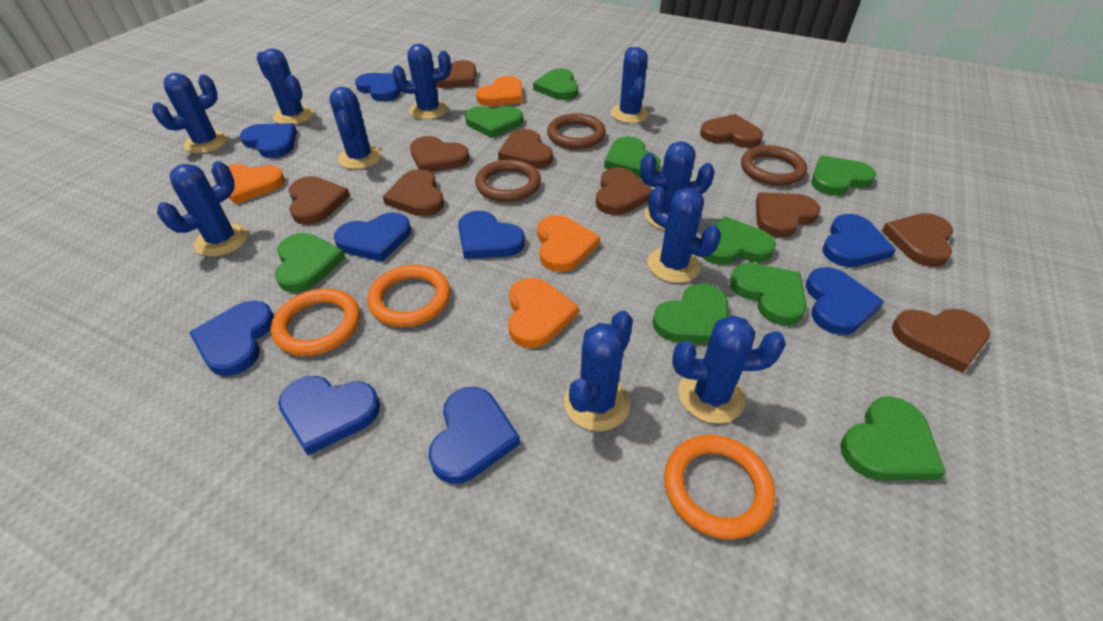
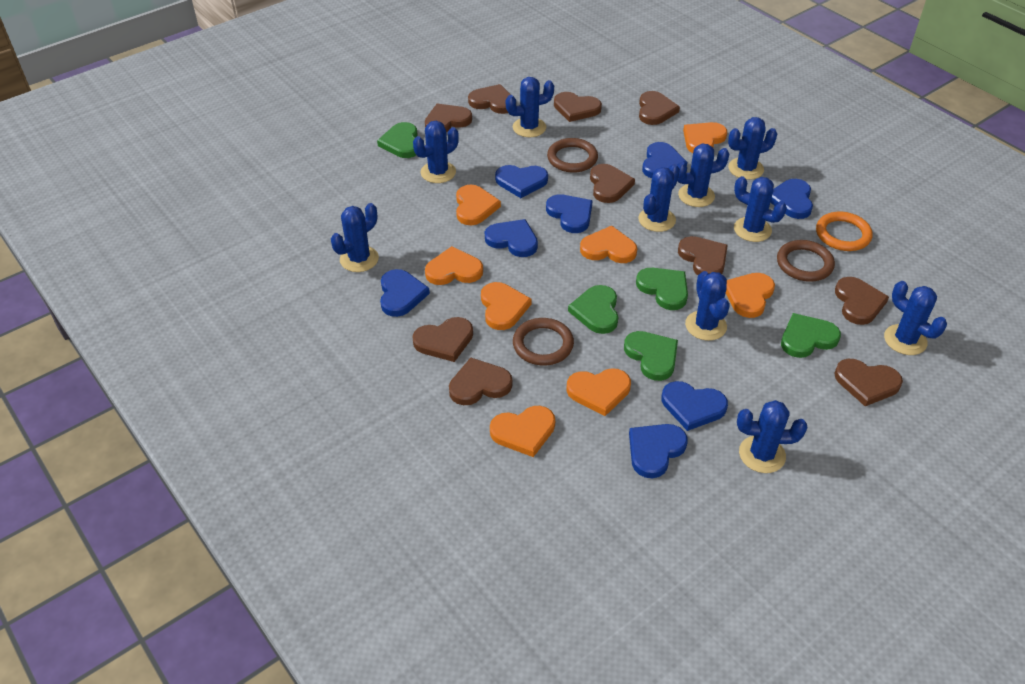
blue heart: 9 -> 8
green heart: 9 -> 5
orange heart: 4 -> 8
orange ring: 3 -> 1

